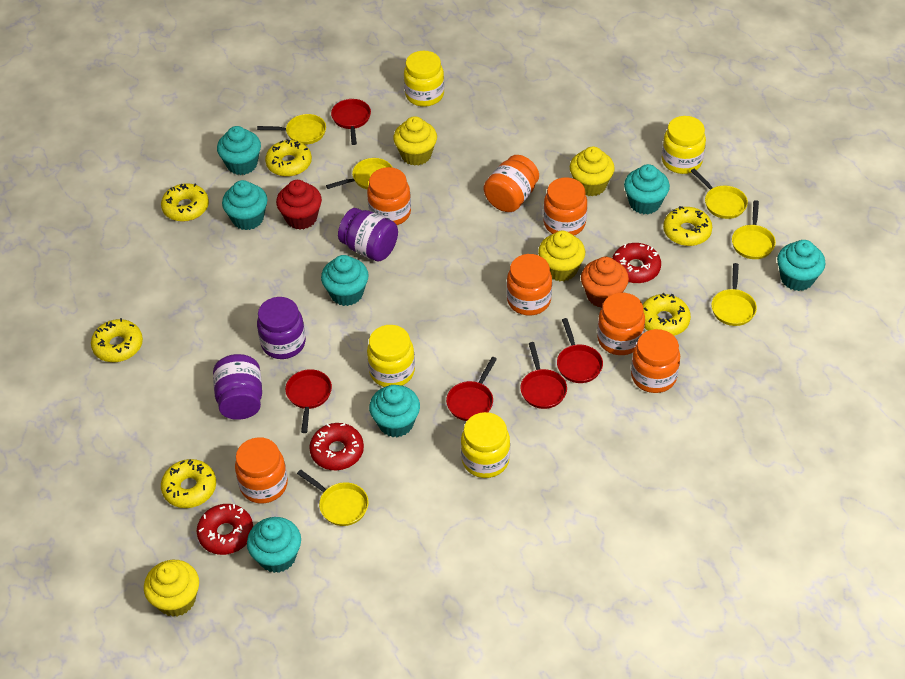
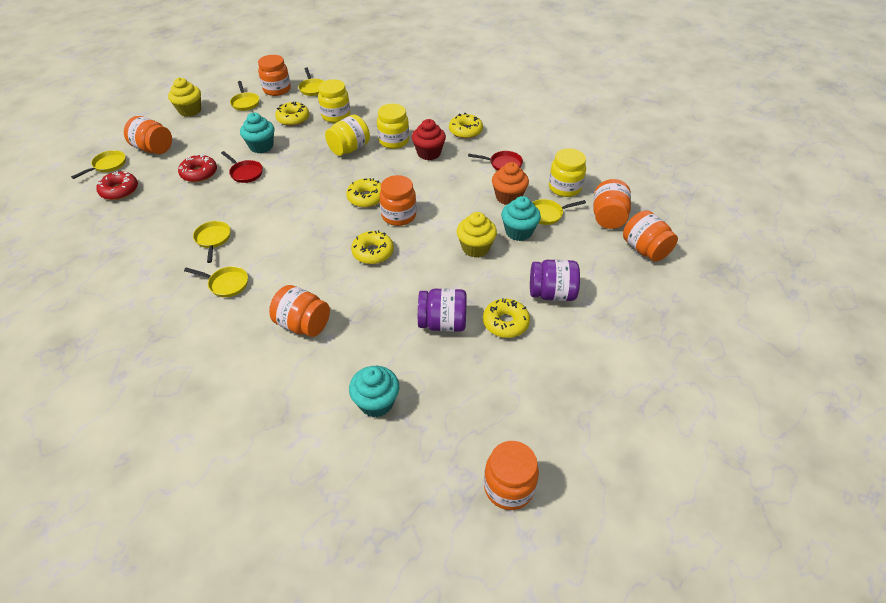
purple jar: 3 -> 2
red donut: 3 -> 2
red pan: 5 -> 2
turquoise cupcake: 7 -> 3
yellow cupcake: 4 -> 2
yellow donut: 6 -> 5

